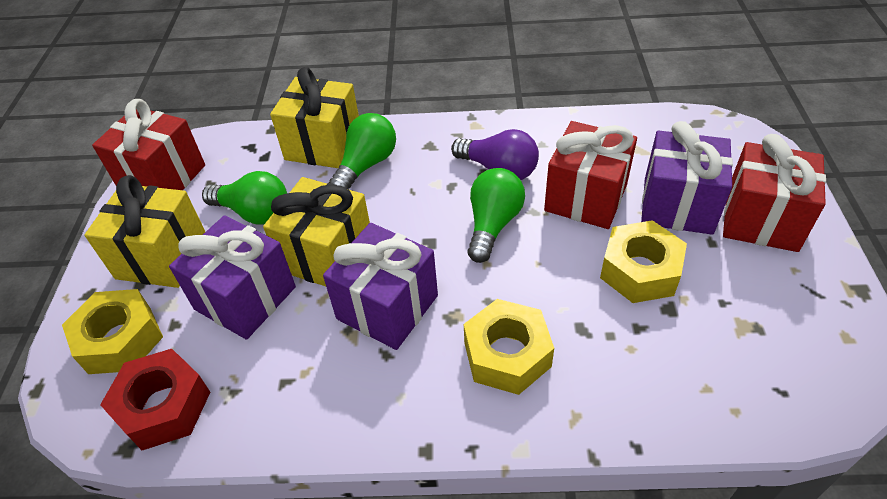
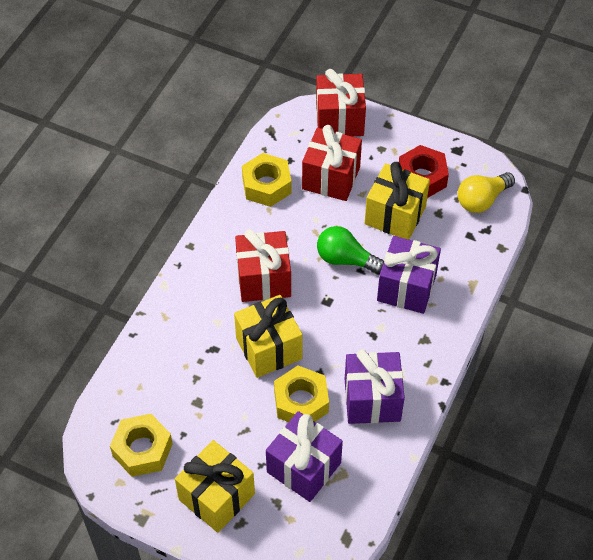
green light bulb: 3 -> 1
purple light bulb: 1 -> 0
yellow light bulb: 0 -> 1

